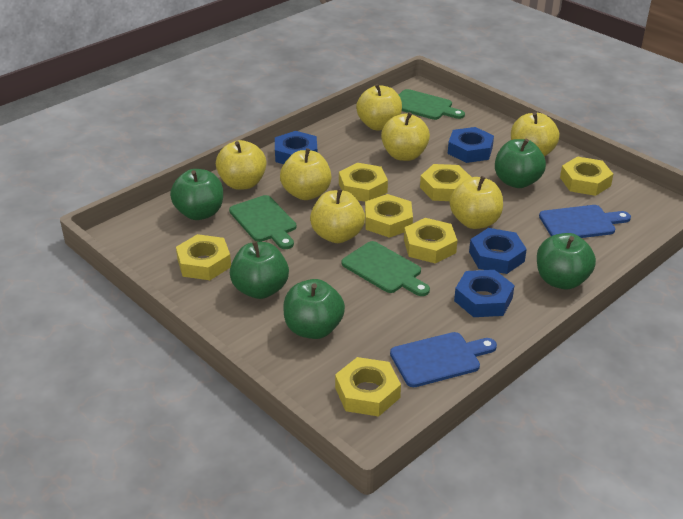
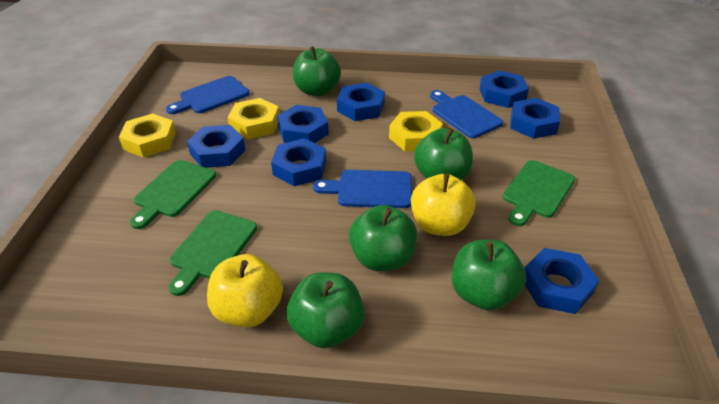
blue cutting board: 2 -> 3
blue nut: 4 -> 7
yellow apple: 7 -> 2
yellow nut: 7 -> 3

